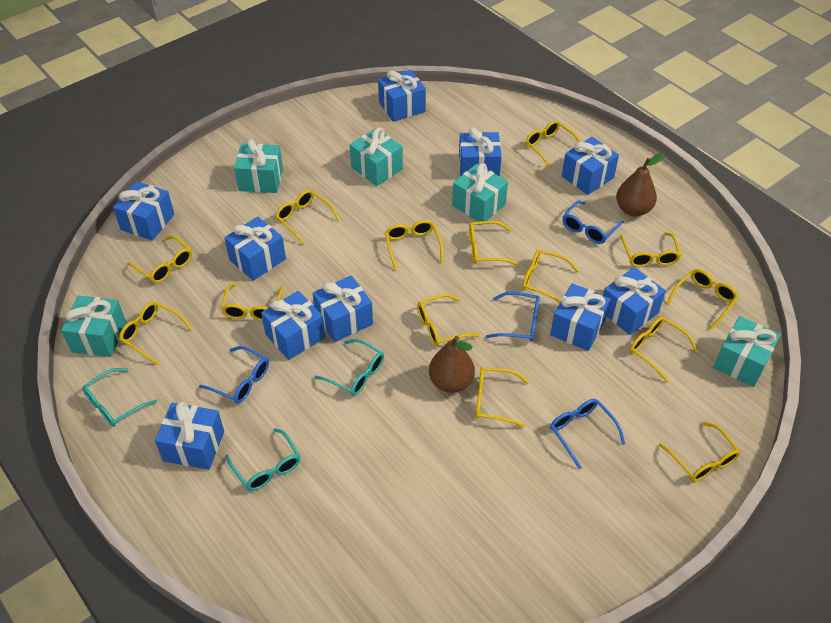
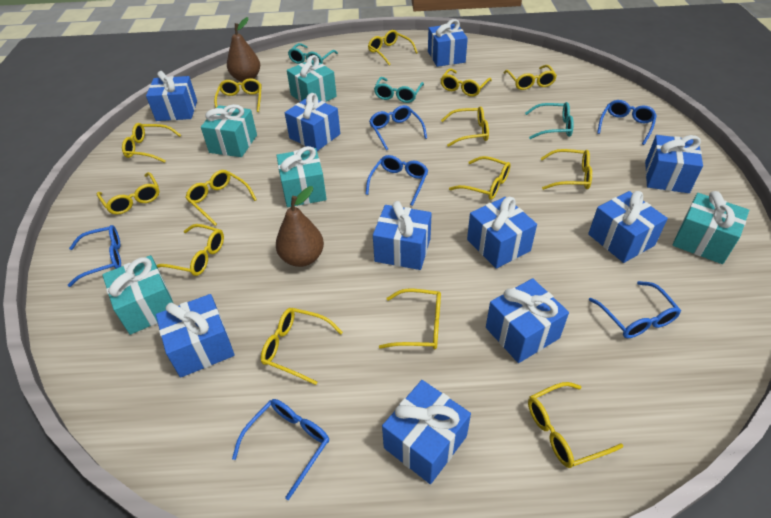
blue glasses: 4 -> 6

